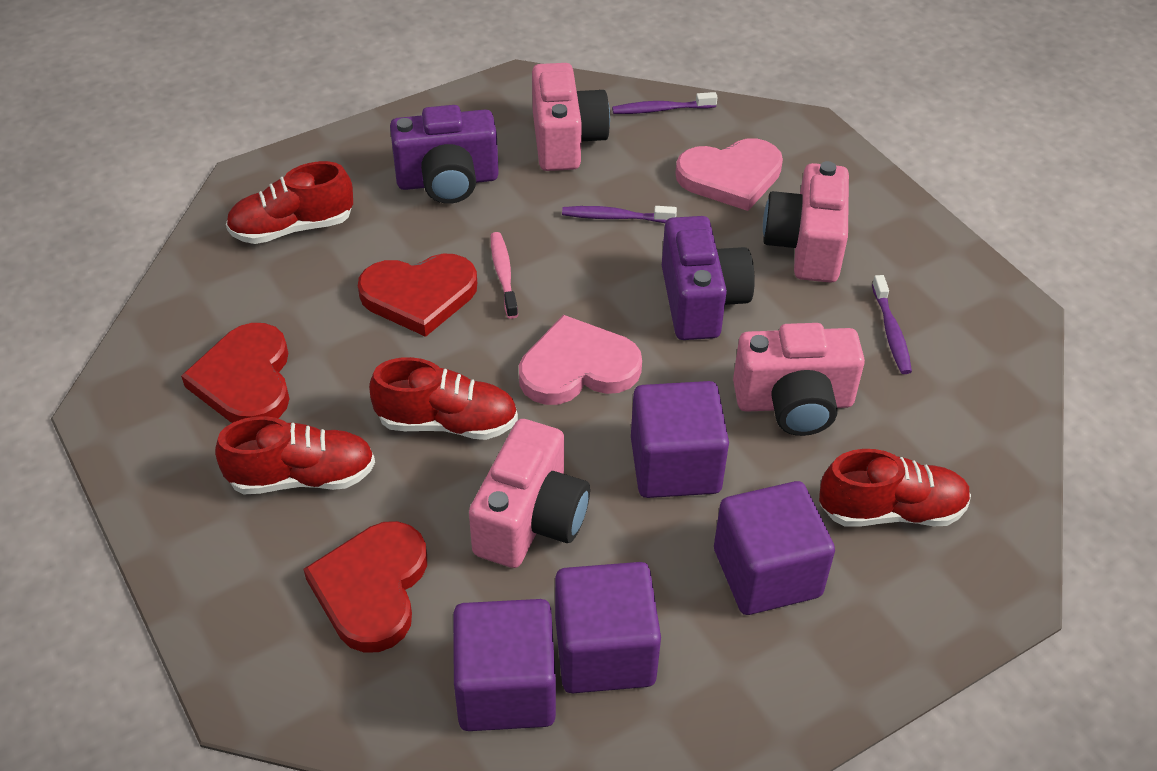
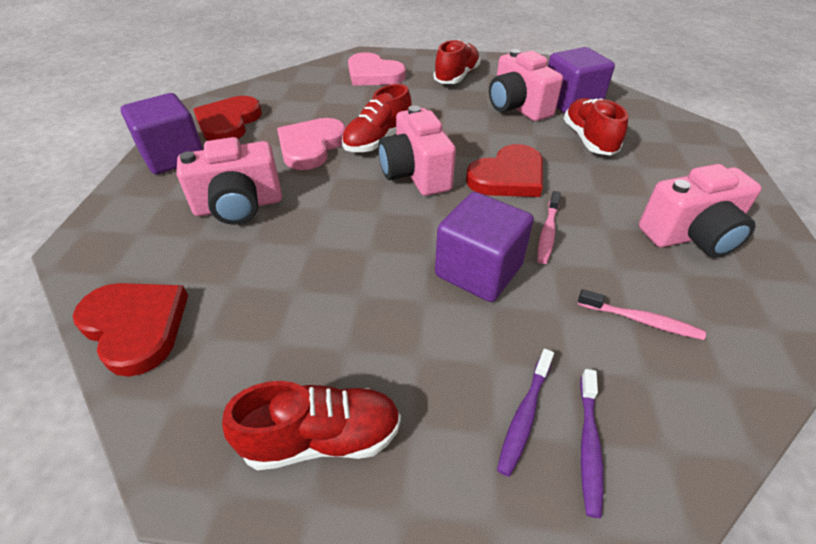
pink toothbrush: 1 -> 2
purple camera: 2 -> 0
purple cube: 4 -> 3
purple toothbrush: 3 -> 2

